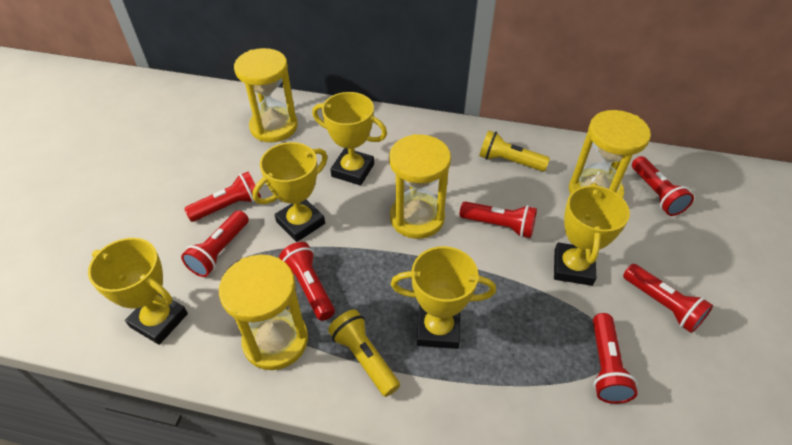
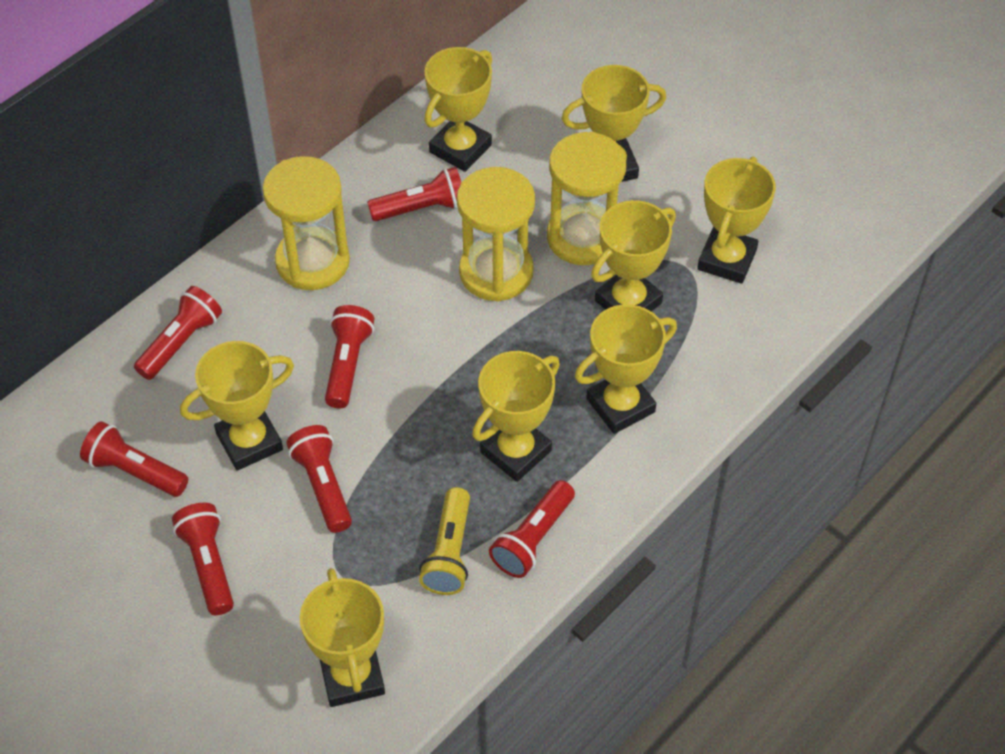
yellow flashlight: 2 -> 1
yellow hourglass: 4 -> 3
yellow trophy: 5 -> 8

